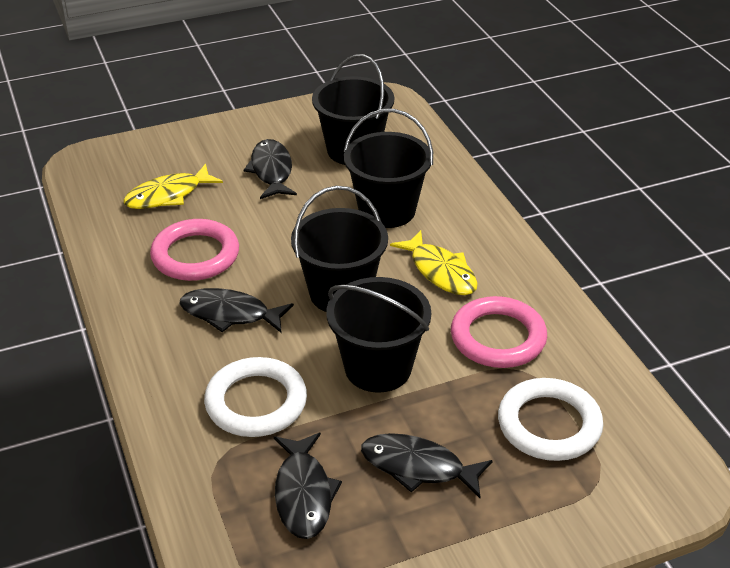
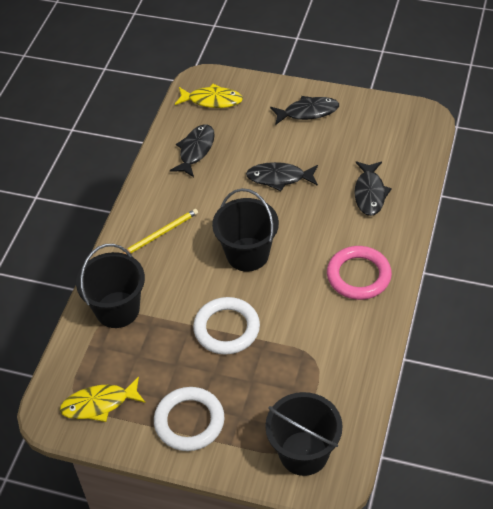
black bucket: 4 -> 3
pink ring: 2 -> 1
yellow pencil: 0 -> 1

